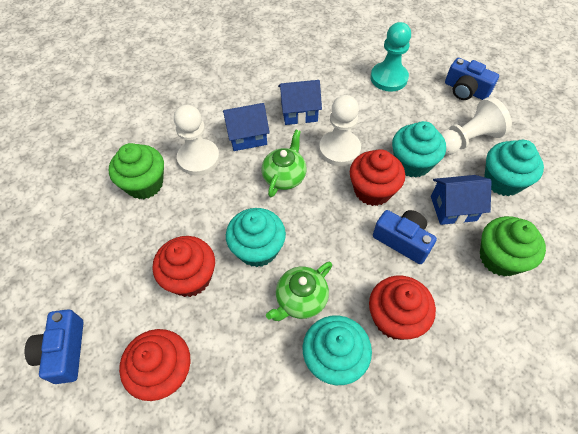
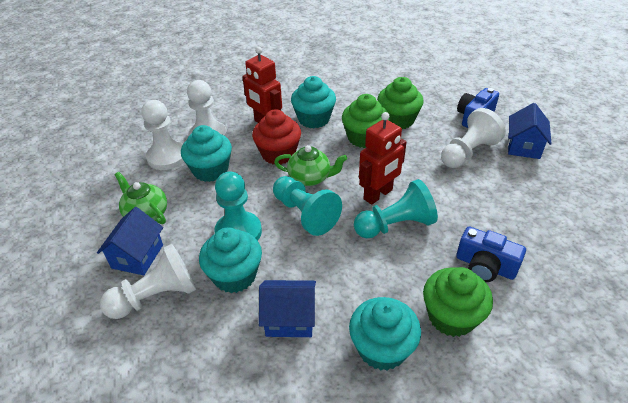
blue camera: 3 -> 2
green cupcake: 2 -> 3
red cupcake: 4 -> 1
red robot: 0 -> 2
turquoise pawn: 1 -> 3
white pawn: 3 -> 4

